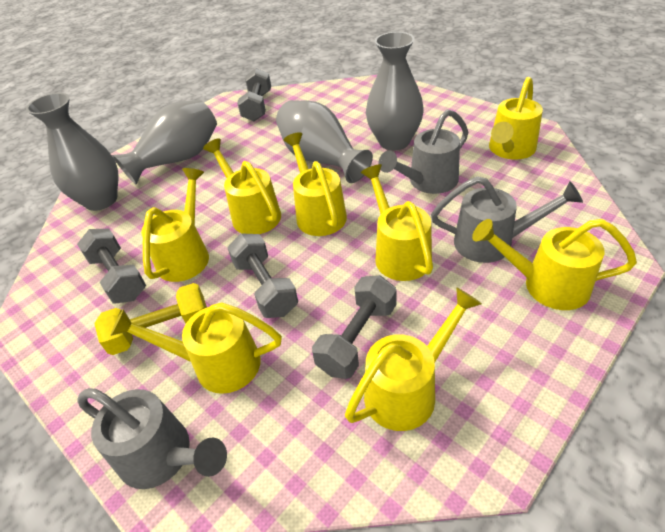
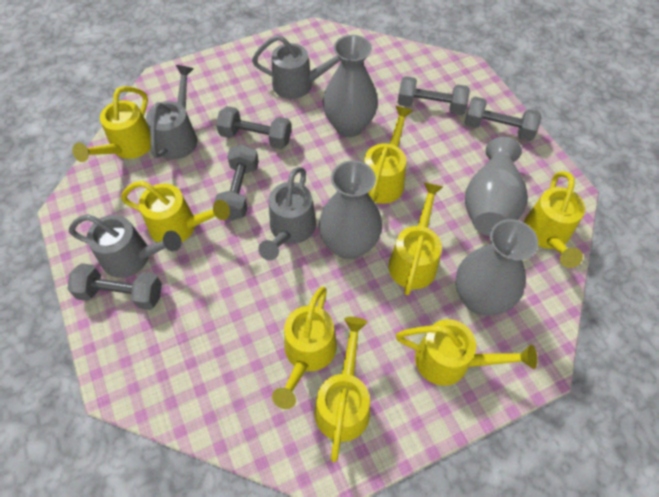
grey dumbbell: 4 -> 5
grey watering can: 3 -> 4
yellow dumbbell: 1 -> 0

